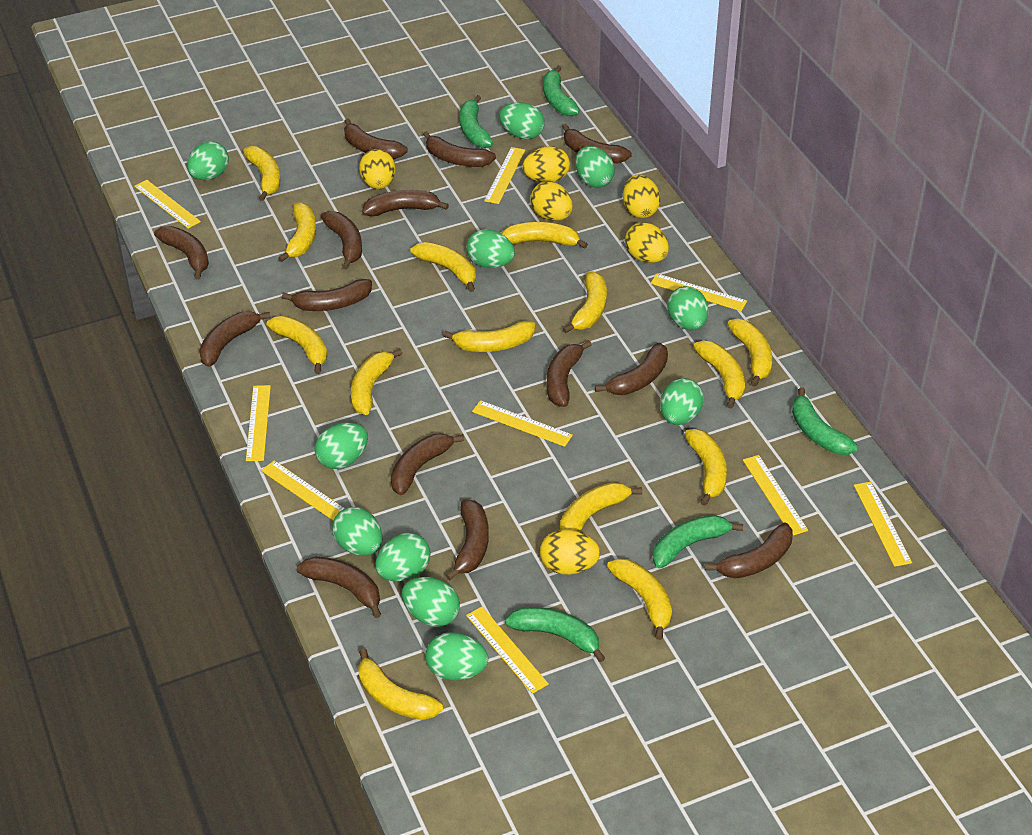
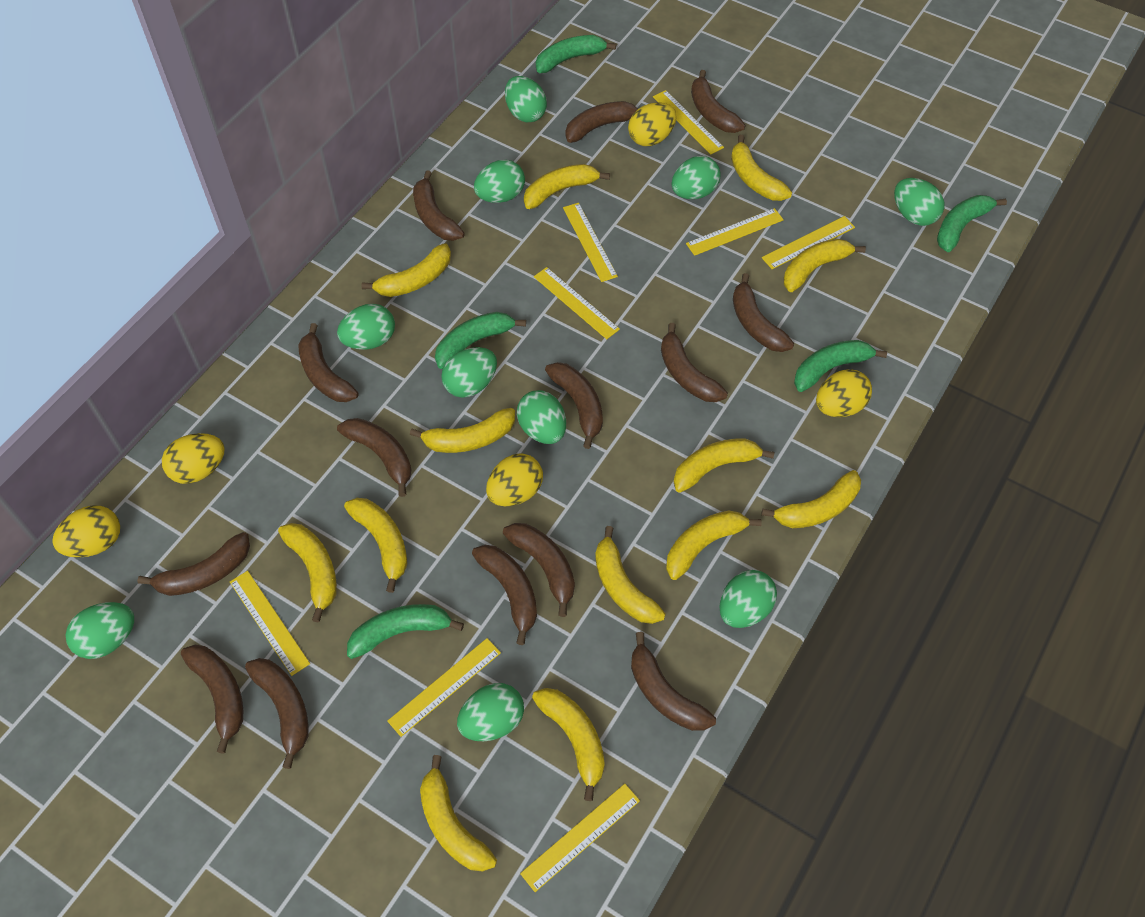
green egg: 11 -> 10
yellow banana: 14 -> 13
yellow egg: 6 -> 5
yellow ruler: 9 -> 8

